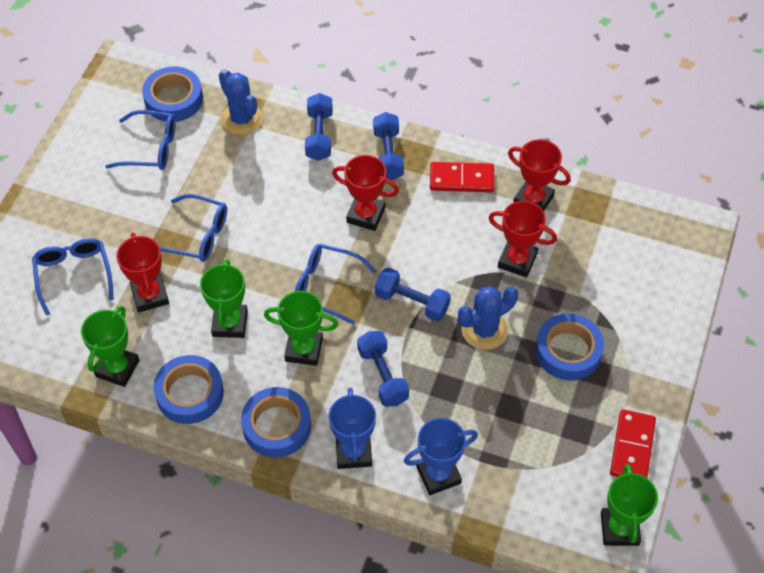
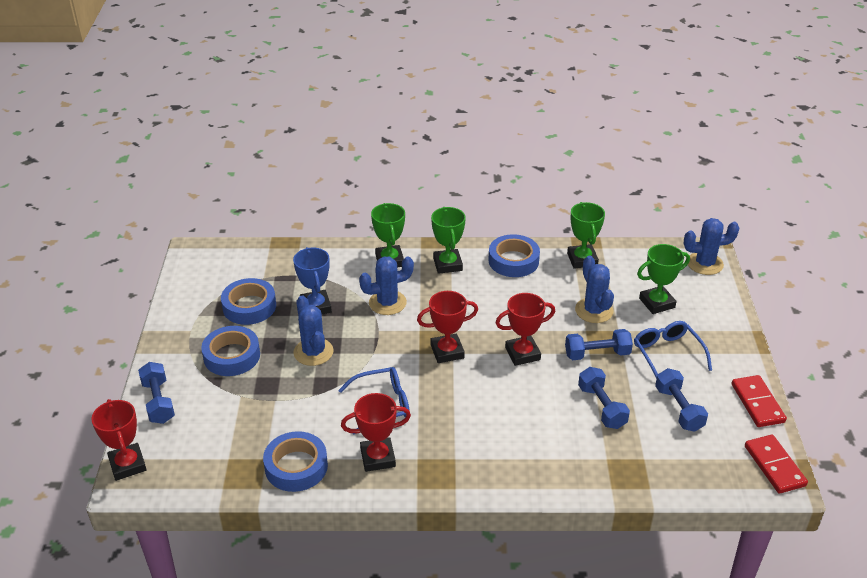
blue cactus: 2 -> 4
blue glasses: 4 -> 2
blue trophy: 2 -> 1

